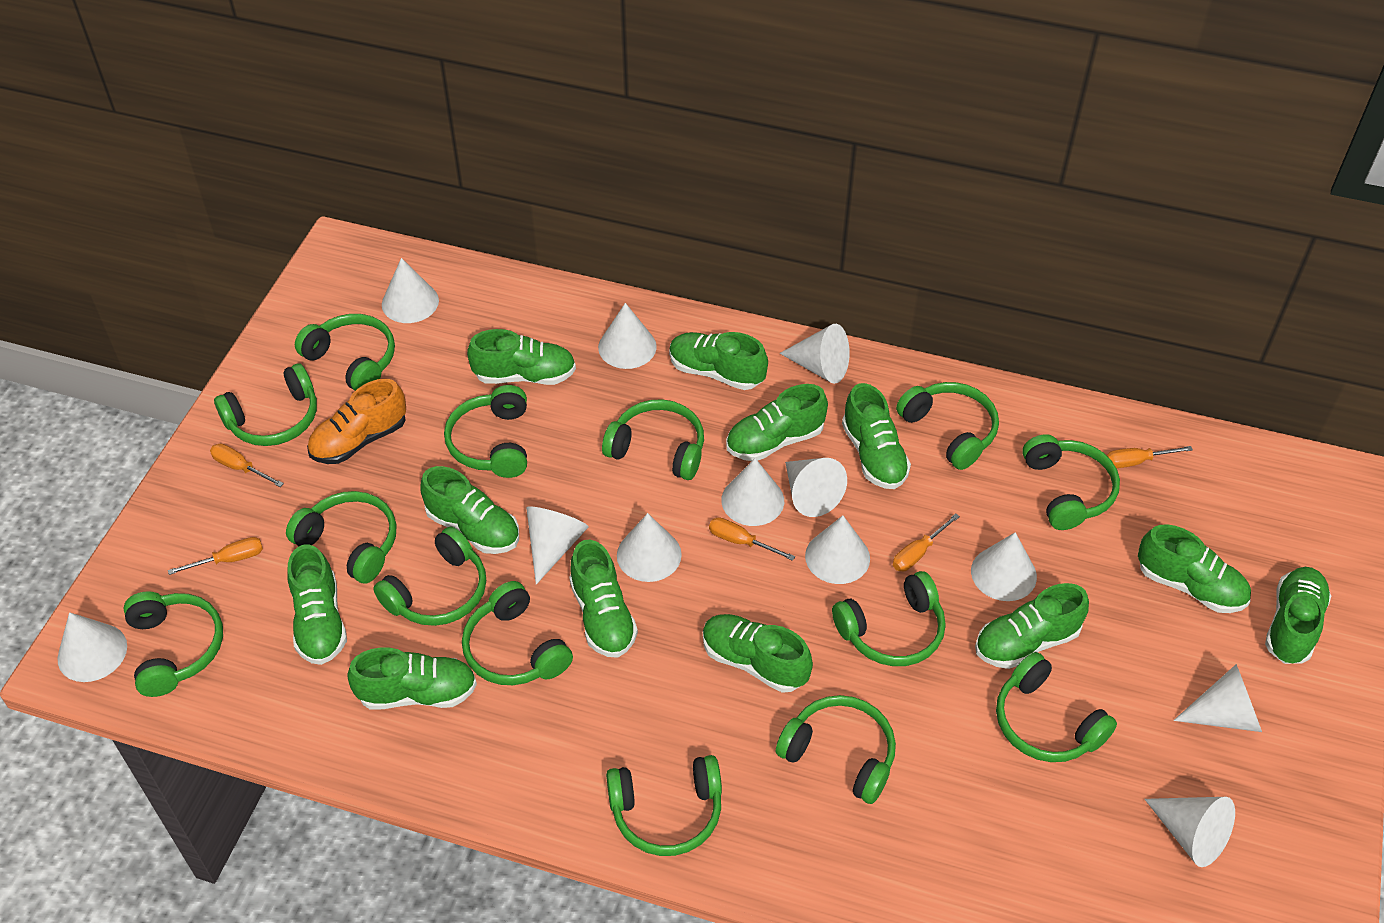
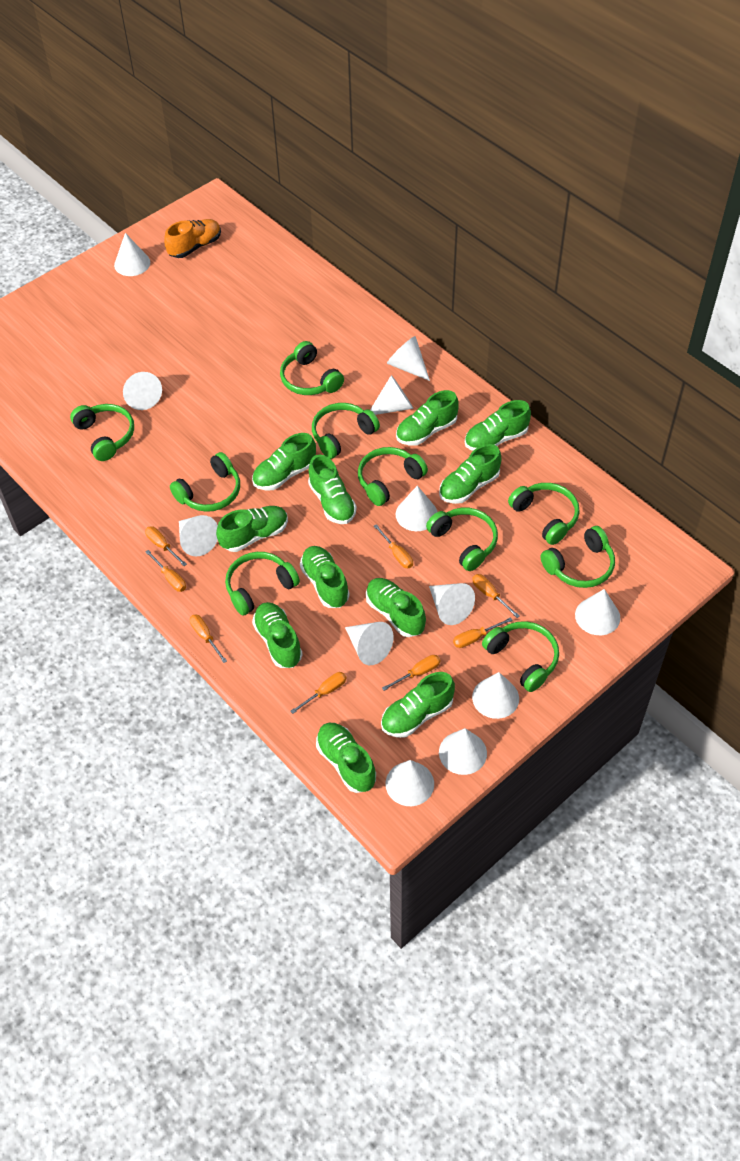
green headphones: 14 -> 10
green shoe: 12 -> 11
orange screwdriver: 5 -> 8

